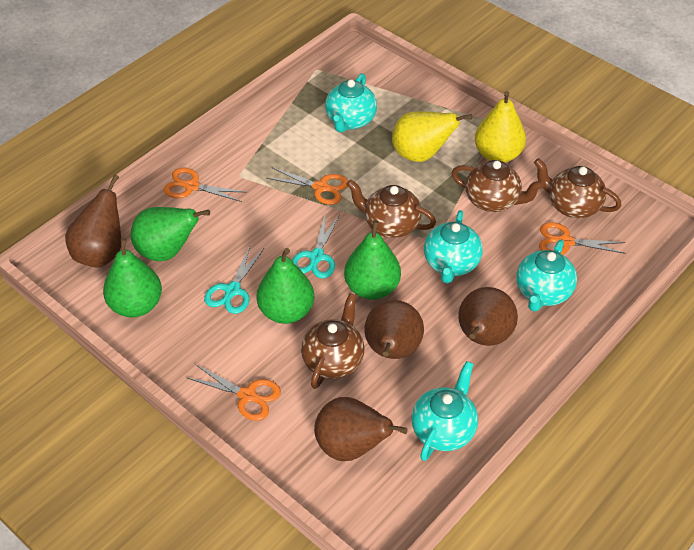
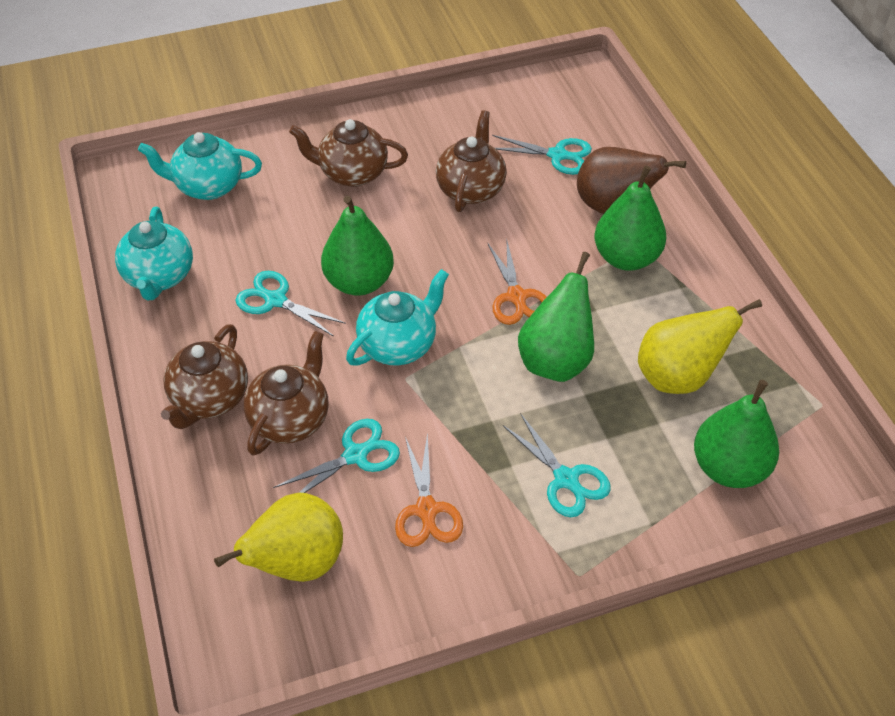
brown pear: 4 -> 1
orange scissors: 4 -> 2
turquoise scissors: 2 -> 4
turquoise teapot: 4 -> 3

